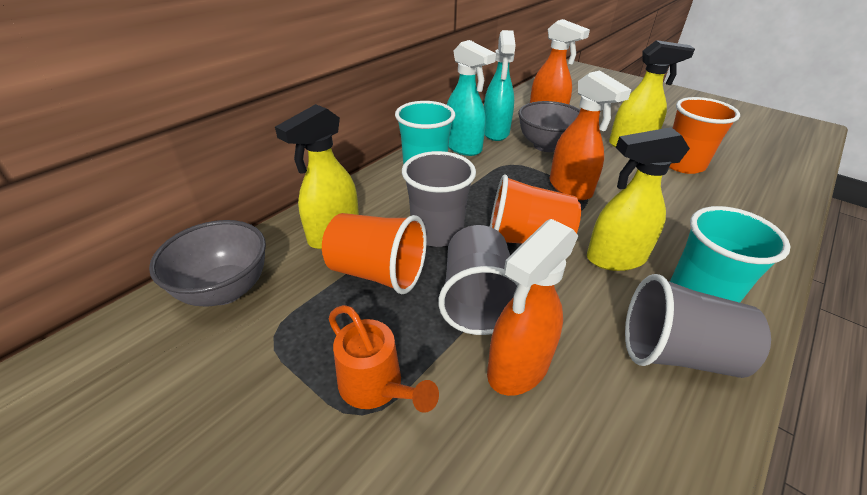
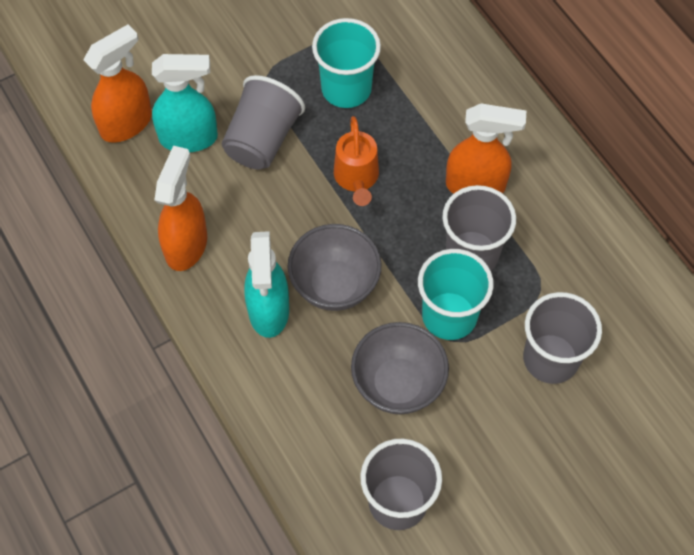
grey cup: 3 -> 4
orange cup: 3 -> 0
yellow spray bottle: 3 -> 0

